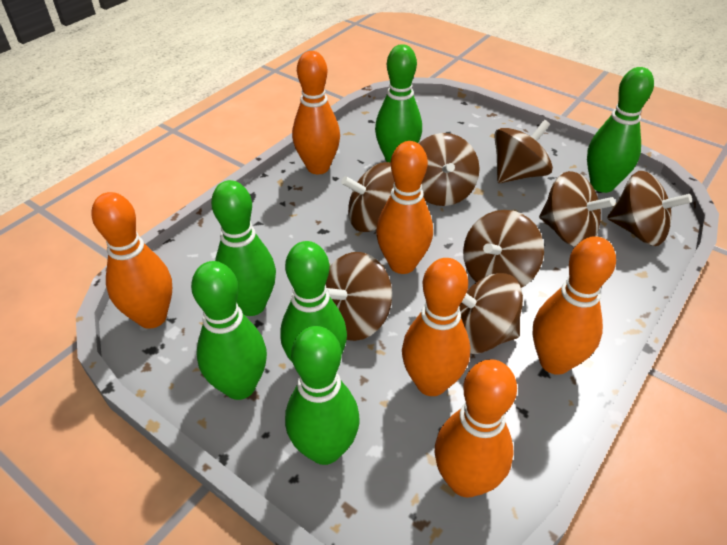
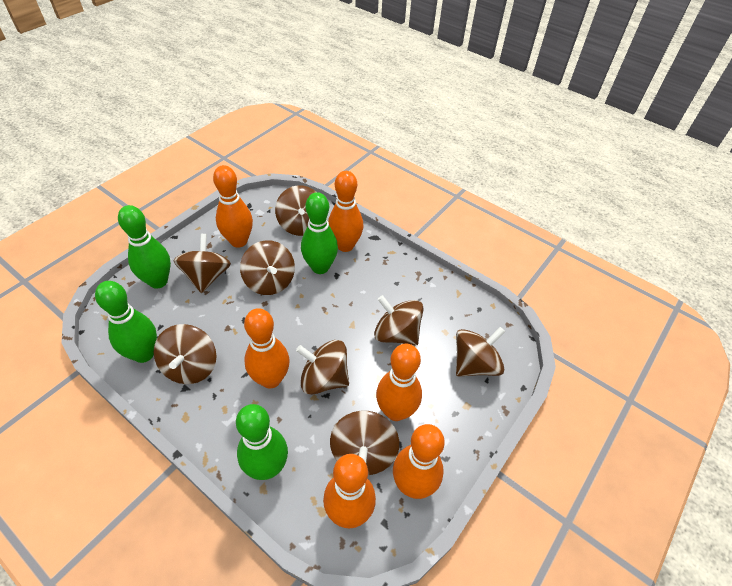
green bowling pin: 6 -> 4

